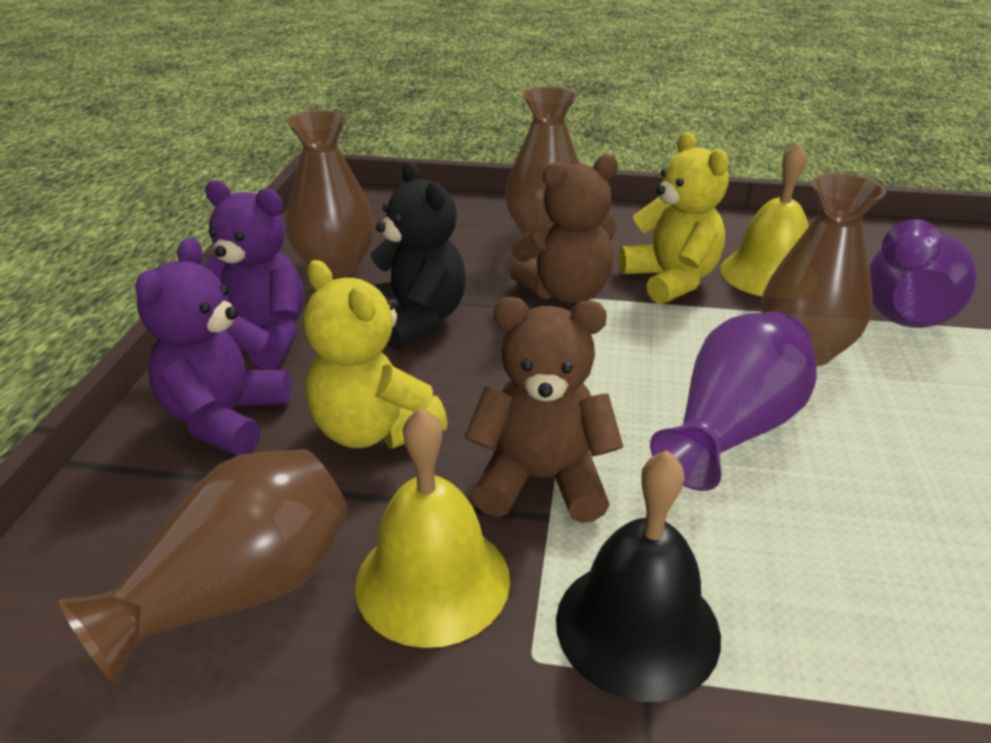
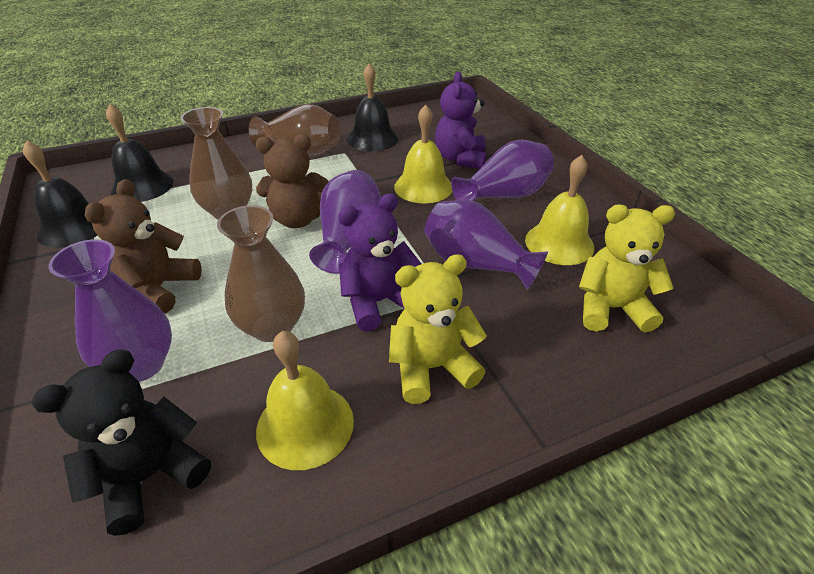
black bell: 1 -> 3
brown vase: 4 -> 3
purple vase: 2 -> 4
yellow bell: 2 -> 3

